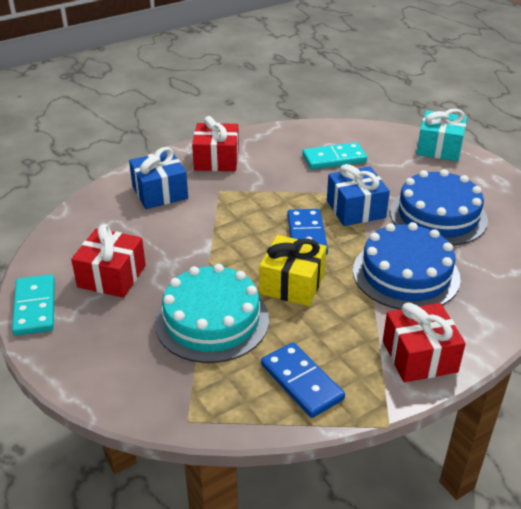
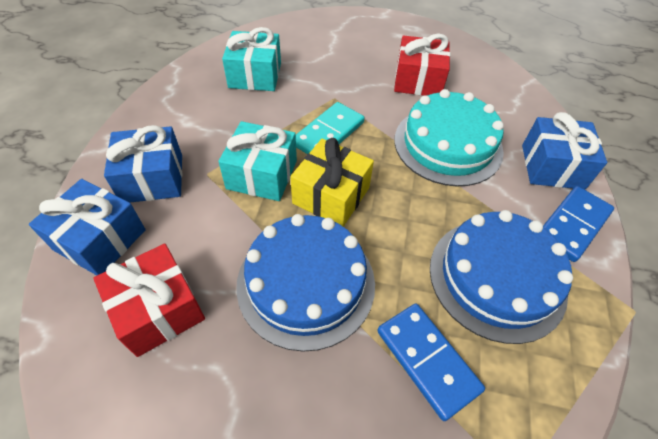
blue gift: 2 -> 3
red gift: 3 -> 2
turquoise domino: 2 -> 1
turquoise gift: 1 -> 2

